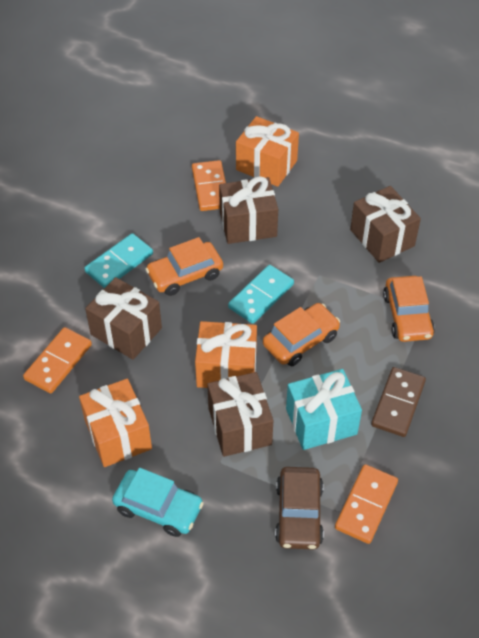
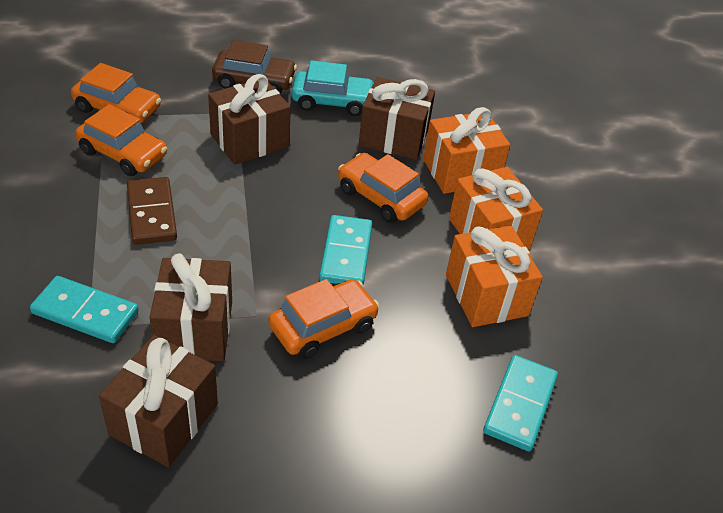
orange car: 3 -> 4
orange domino: 3 -> 0
turquoise domino: 2 -> 3
turquoise gift: 1 -> 0

